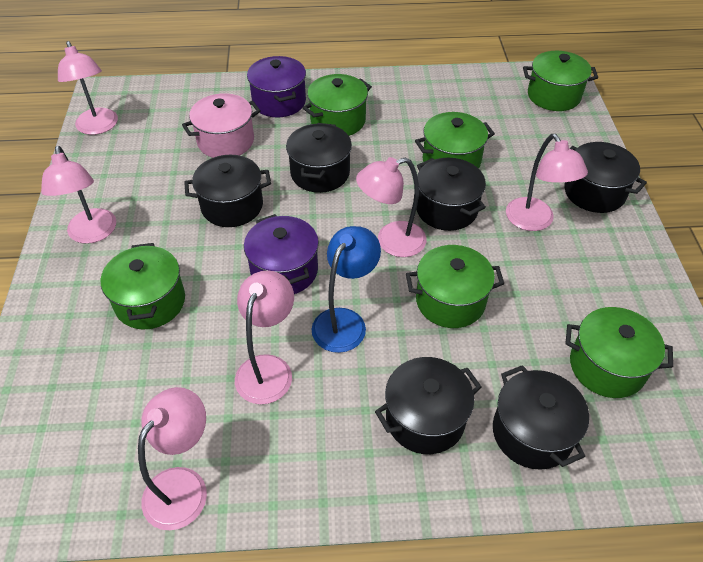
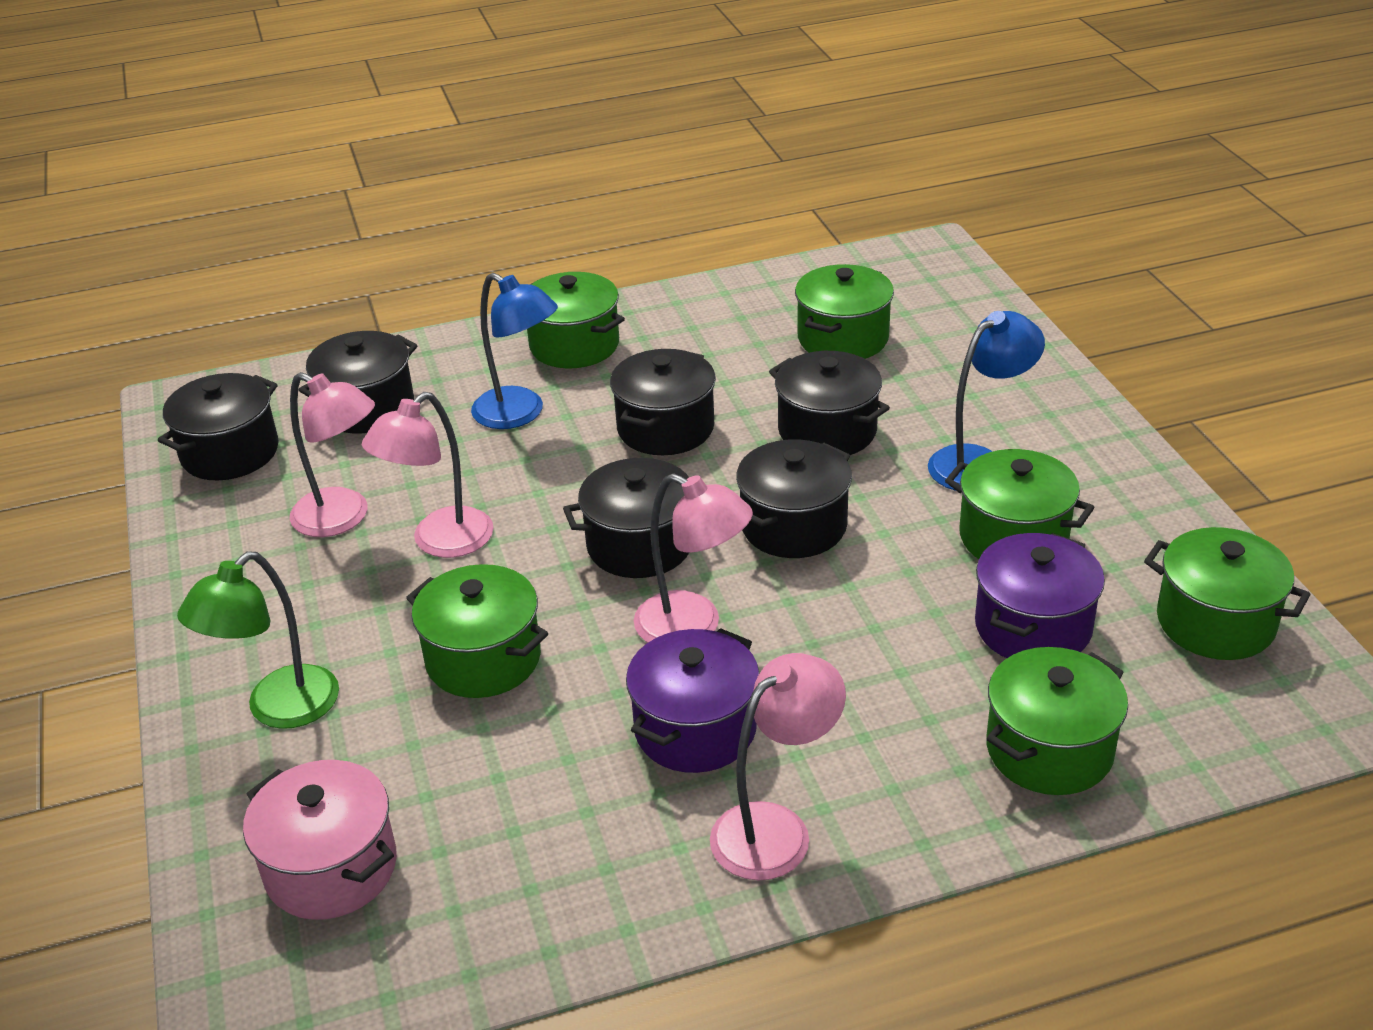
blue lamp: 1 -> 2
green lamp: 0 -> 1
pink lamp: 6 -> 4

